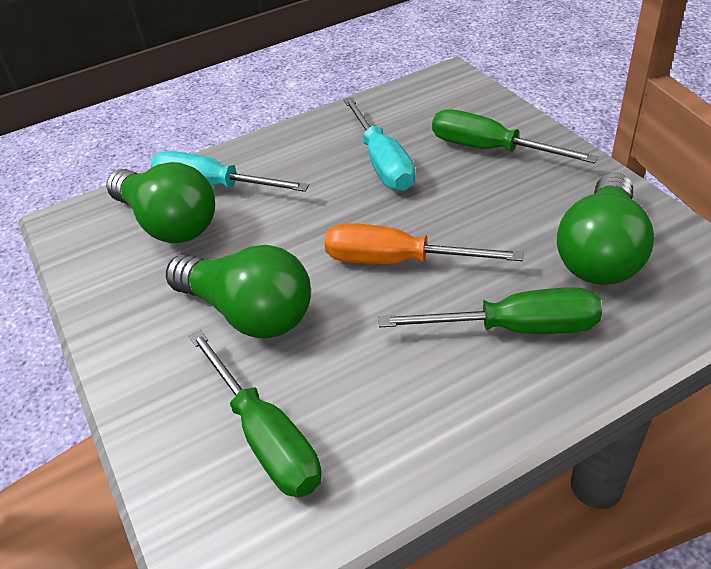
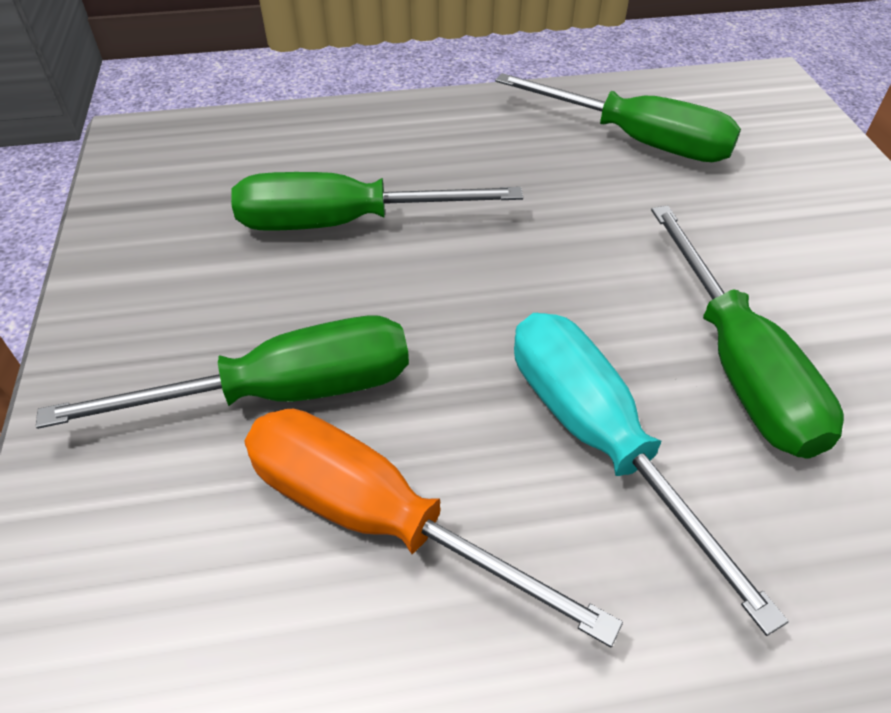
green light bulb: 3 -> 0
green screwdriver: 3 -> 4
turquoise screwdriver: 2 -> 1

